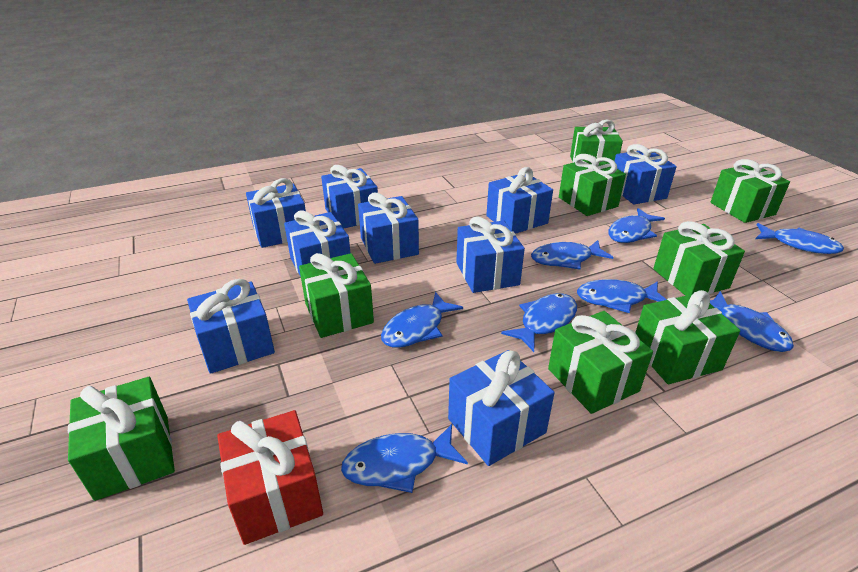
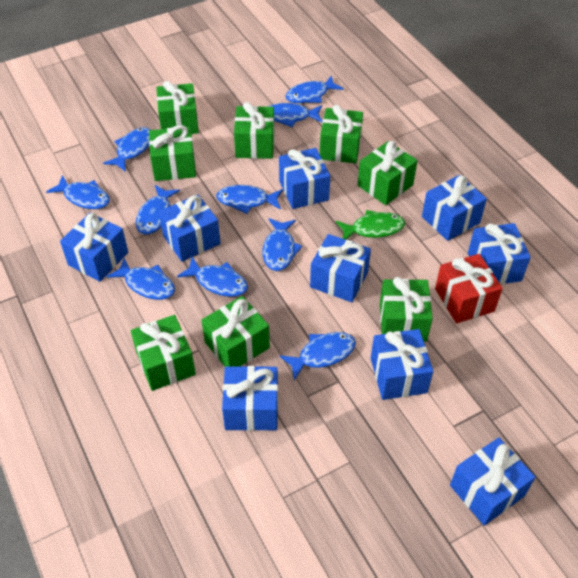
blue fish: 8 -> 10
green fish: 0 -> 1

